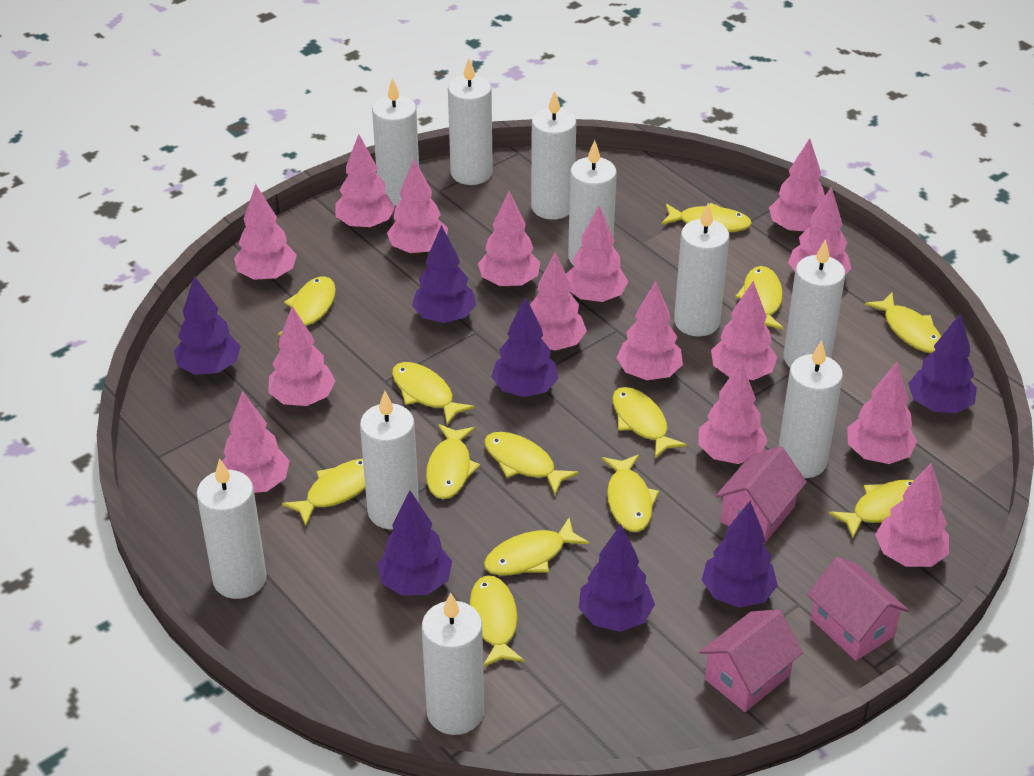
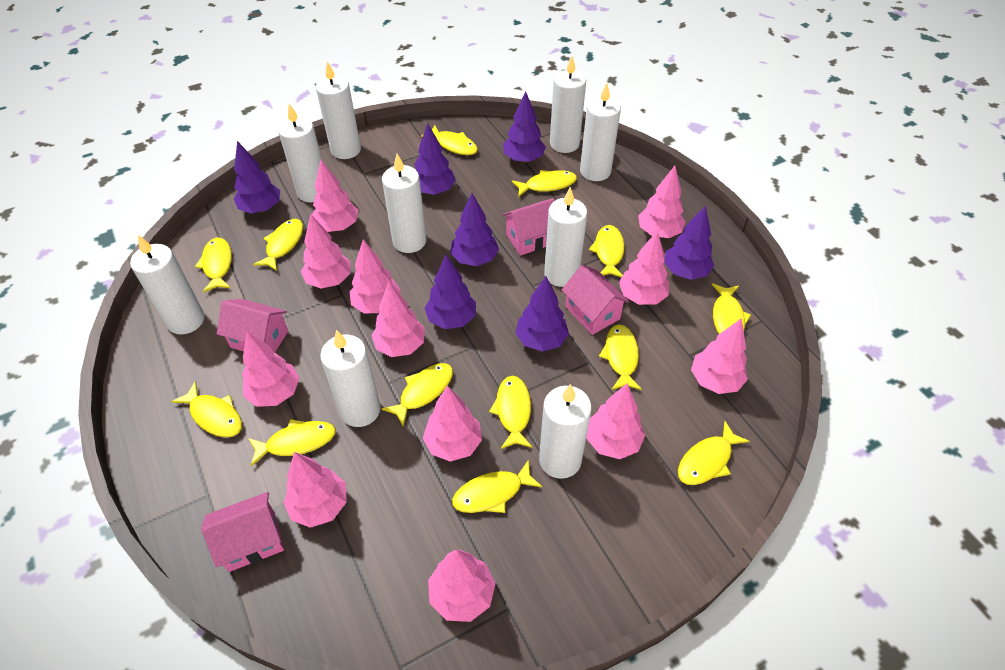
pink house: 3 -> 4
pink tree: 15 -> 12
white candle: 10 -> 9

